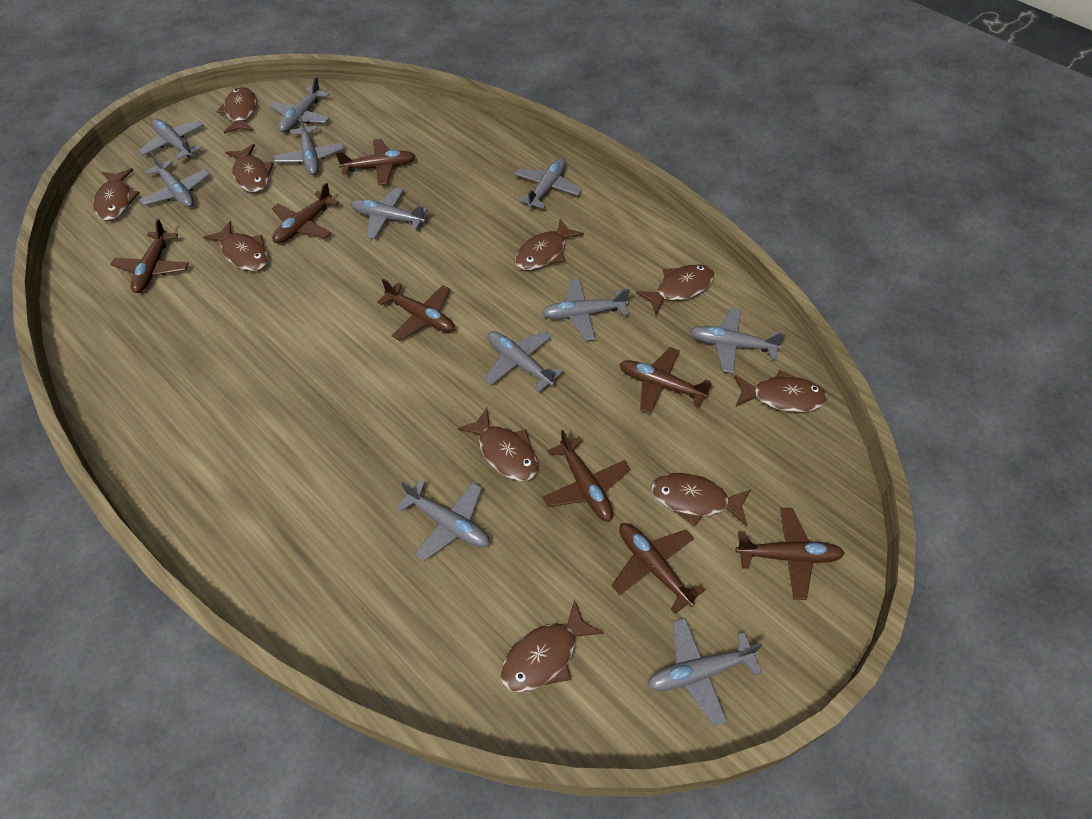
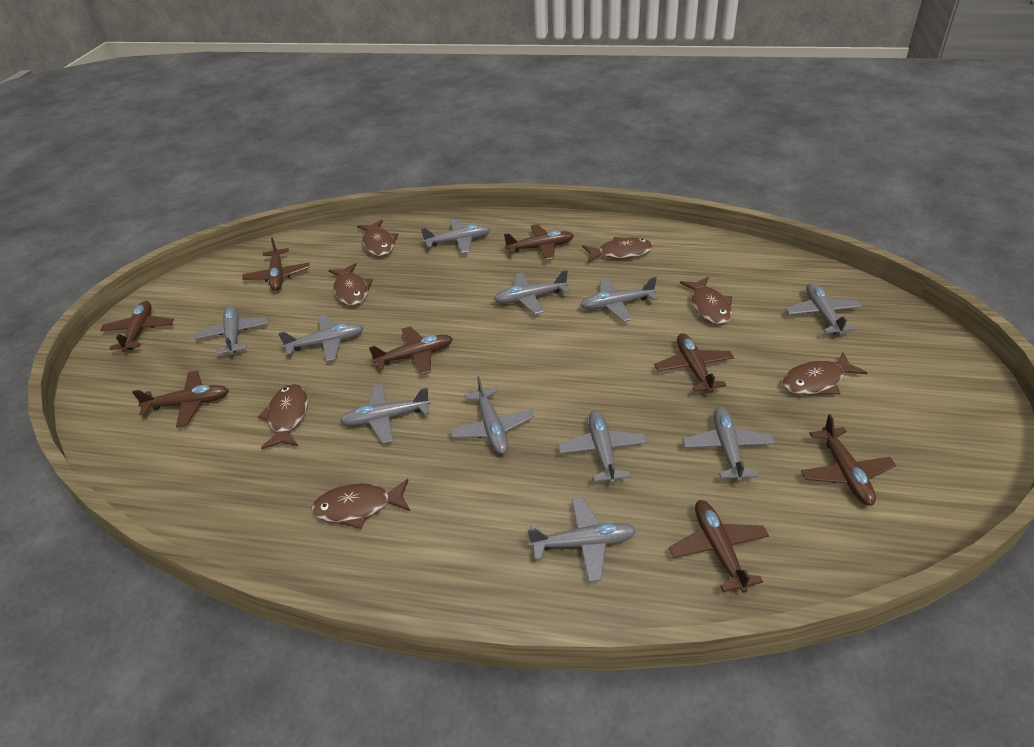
brown fish: 10 -> 7

